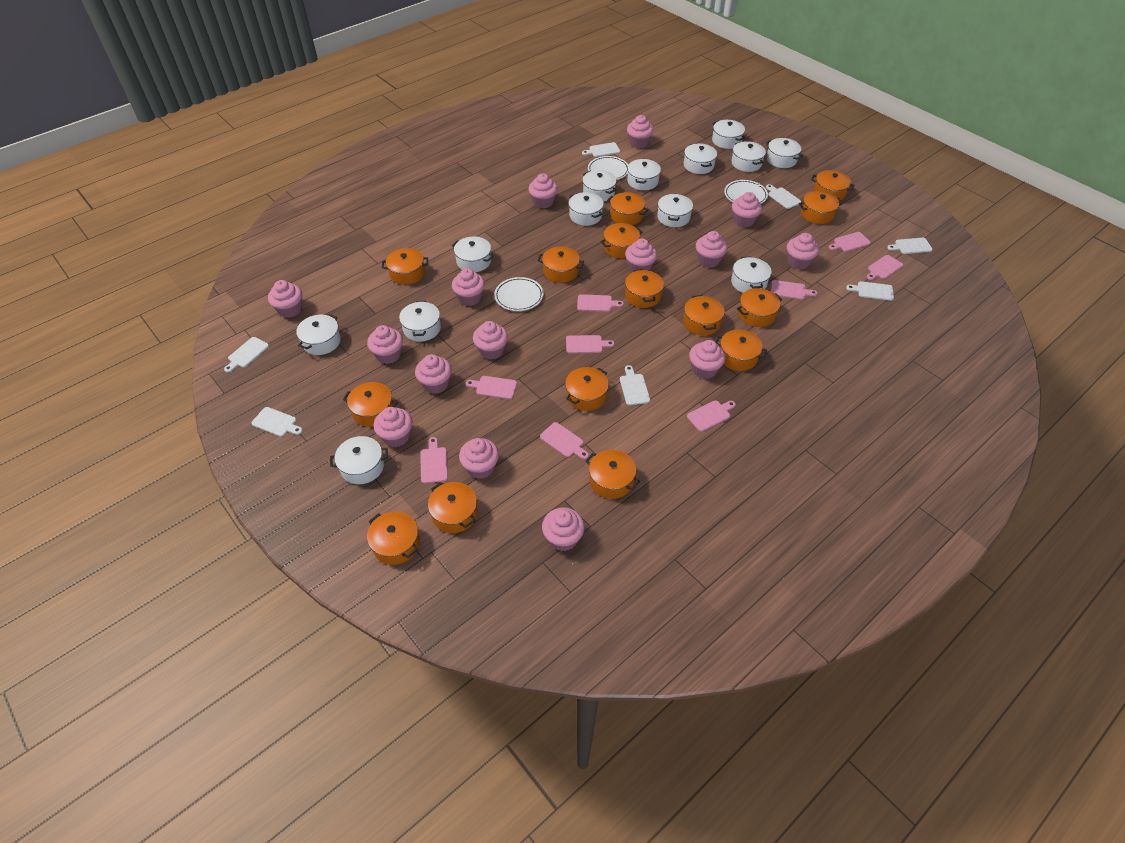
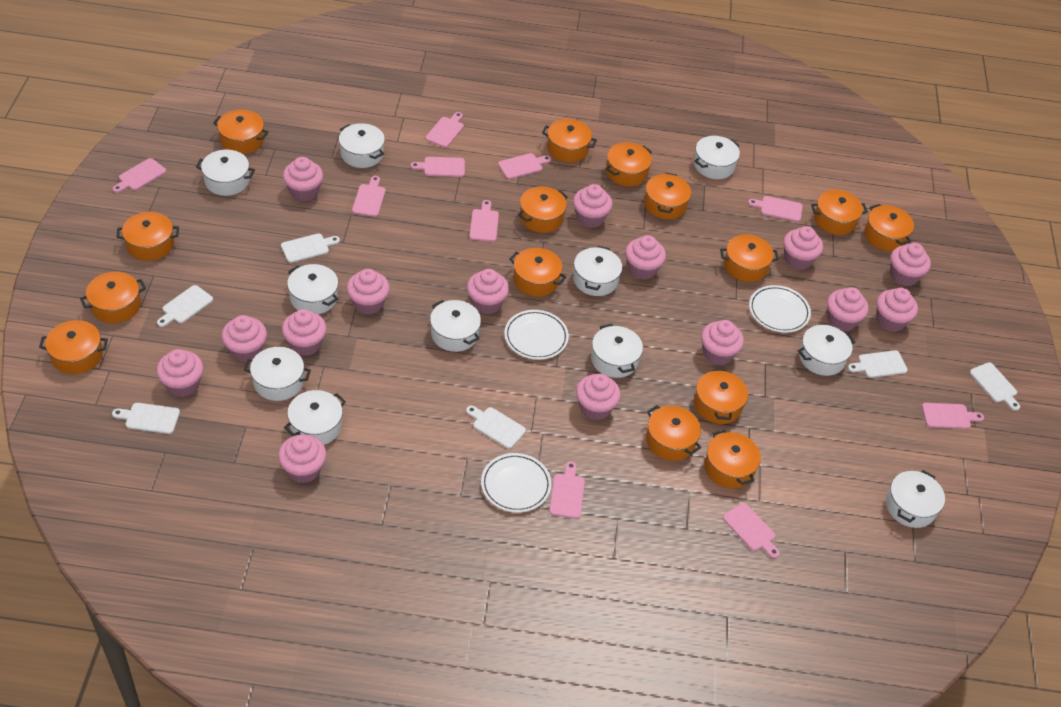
pink cutting board: 9 -> 10
white cutting board: 7 -> 6
white pot: 13 -> 11

